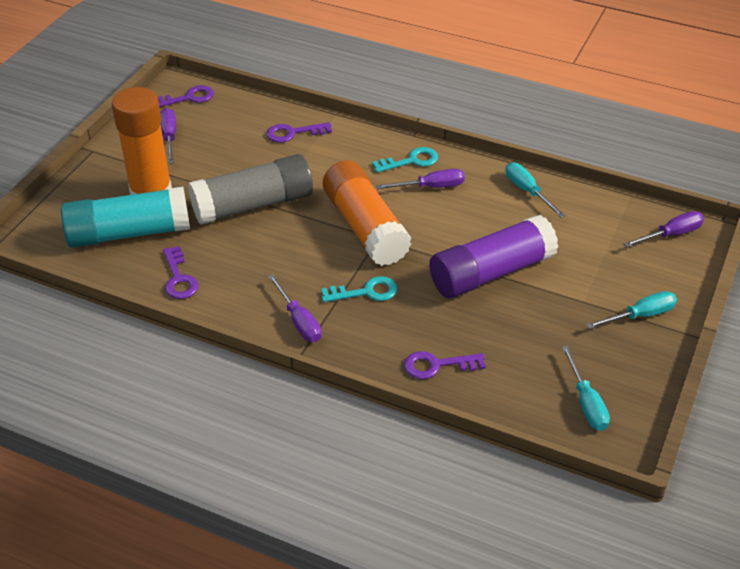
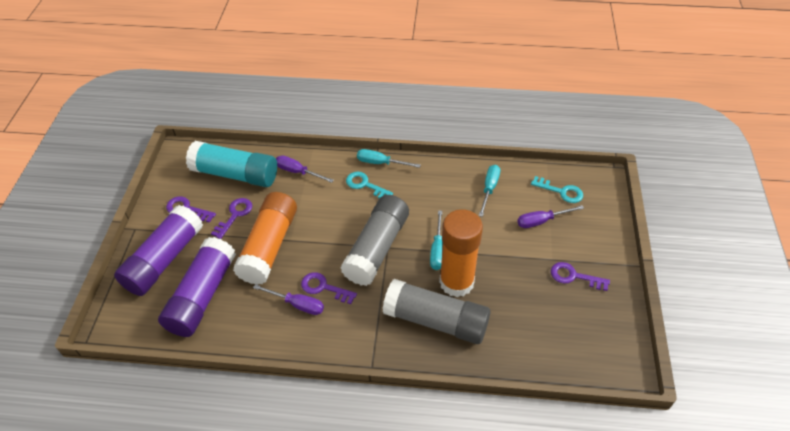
grey glue stick: 1 -> 2
purple glue stick: 1 -> 2
purple screwdriver: 4 -> 3

